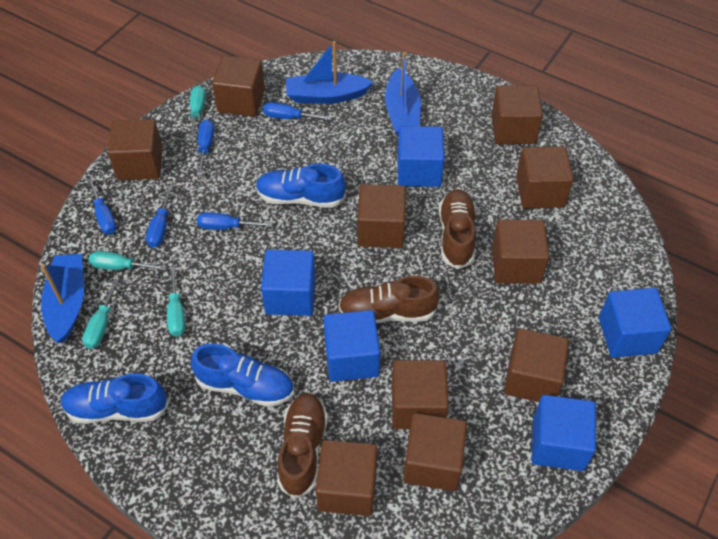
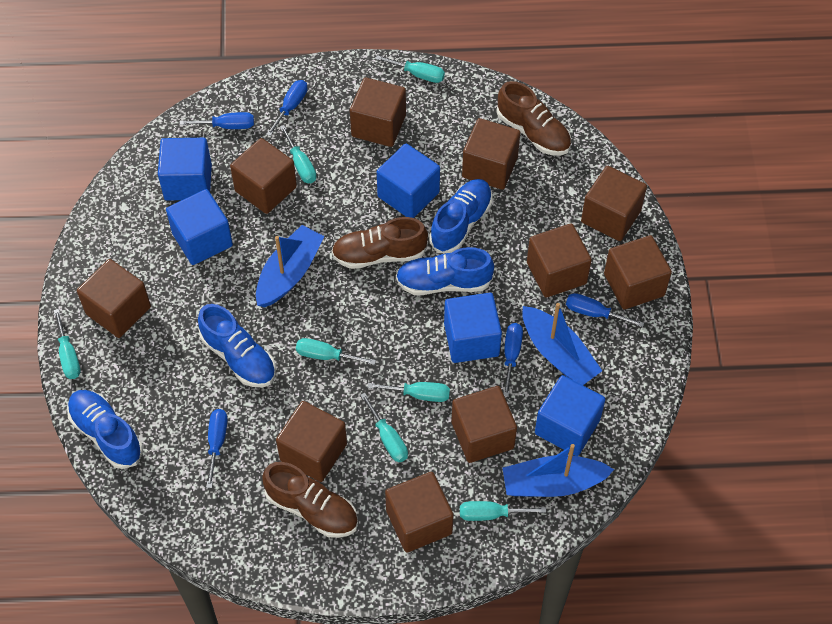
blue shoe: 3 -> 4
turquoise screwdriver: 4 -> 7

